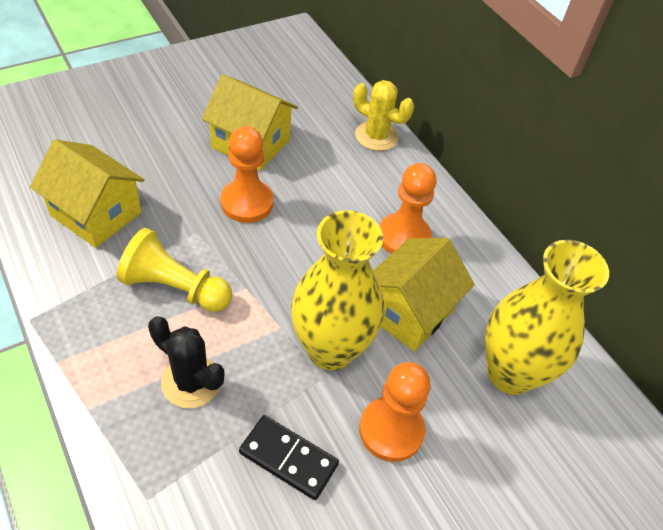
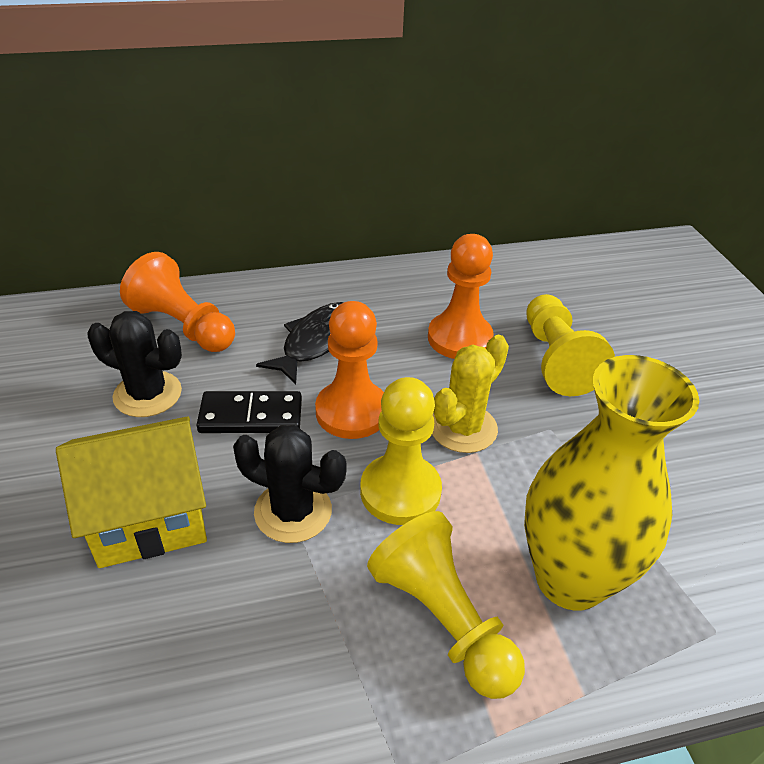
black cactus: 1 -> 2
black fish: 0 -> 1
yellow house: 3 -> 1
yellow pawn: 1 -> 3
yellow vase: 2 -> 1

